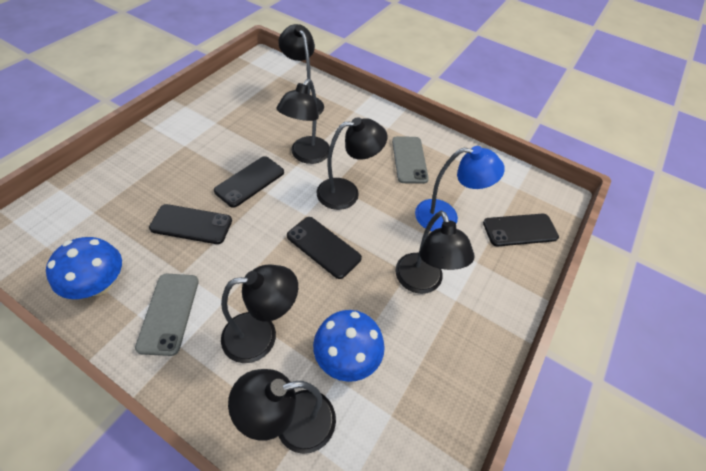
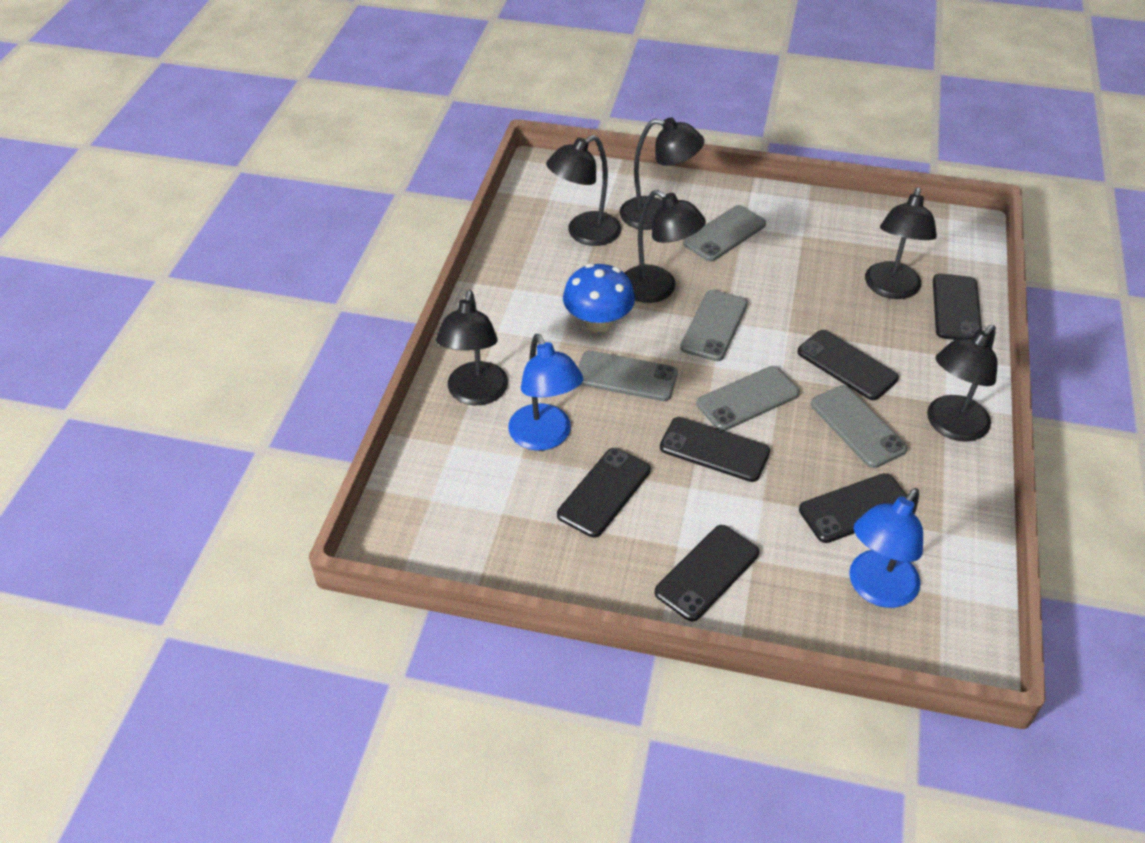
black phone: 4 -> 6
blue lamp: 1 -> 2
blue mushroom: 2 -> 1
grey phone: 2 -> 5

